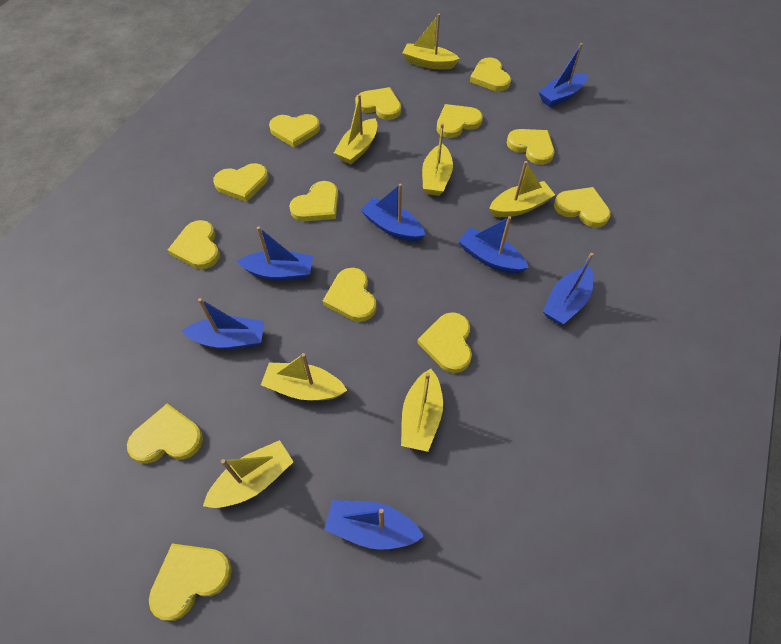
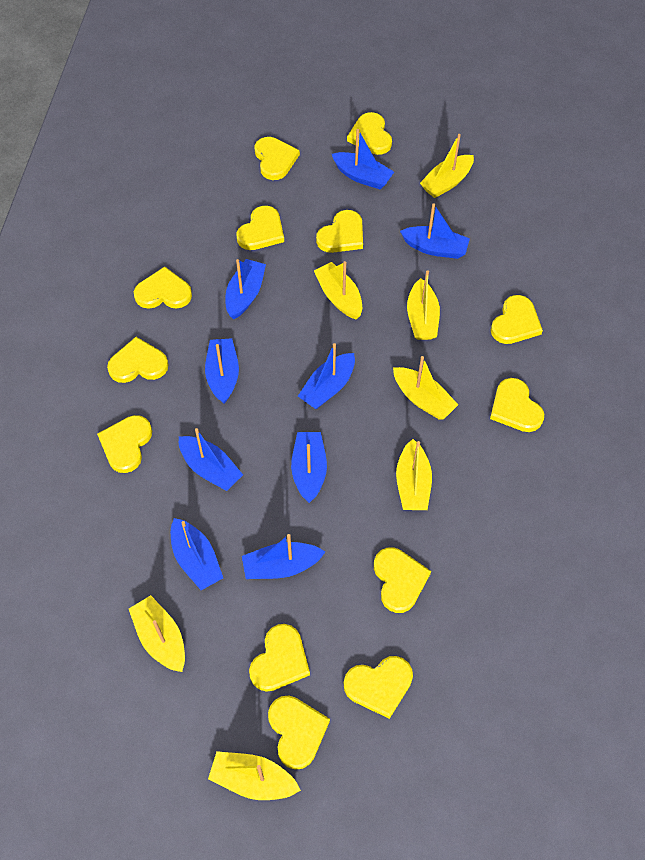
blue boat: 7 -> 9

